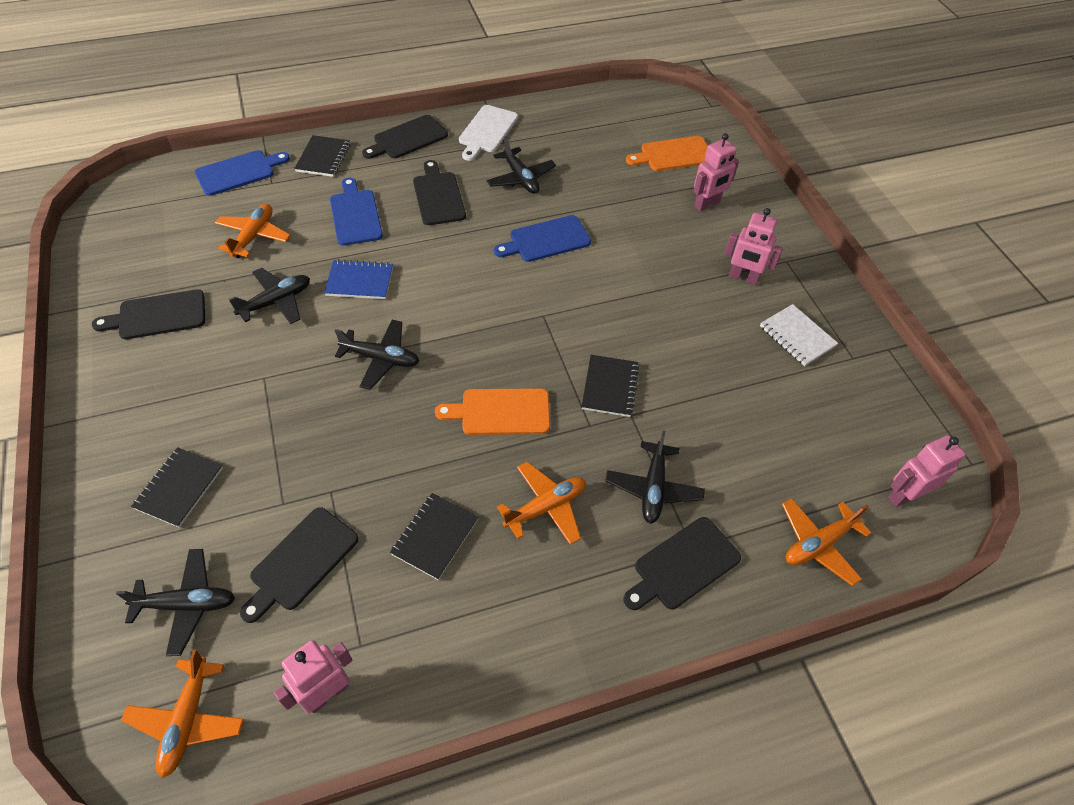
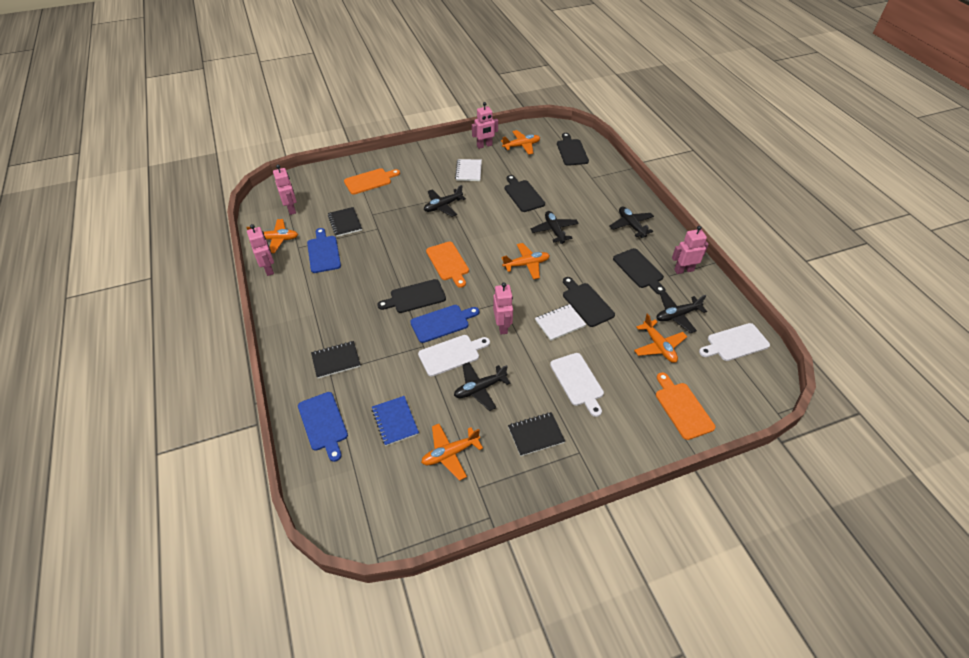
black notebook: 4 -> 3
orange cutting board: 2 -> 3
orange plane: 4 -> 5
pink robot: 4 -> 5
white cutting board: 1 -> 3
white notebook: 1 -> 2

